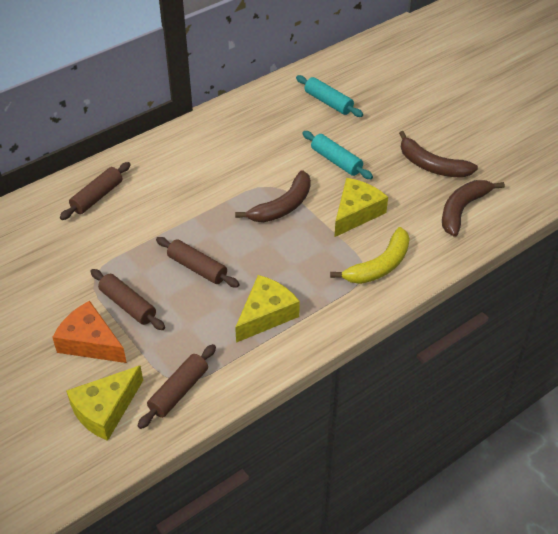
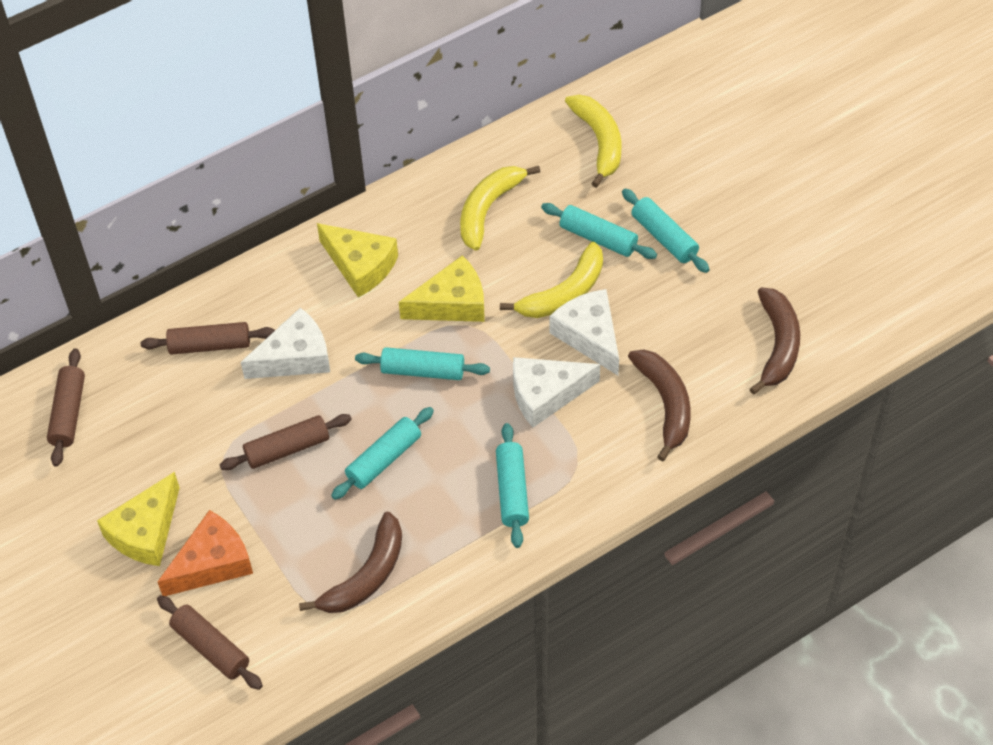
turquoise rolling pin: 2 -> 5
white cheese: 0 -> 3
yellow banana: 1 -> 3

